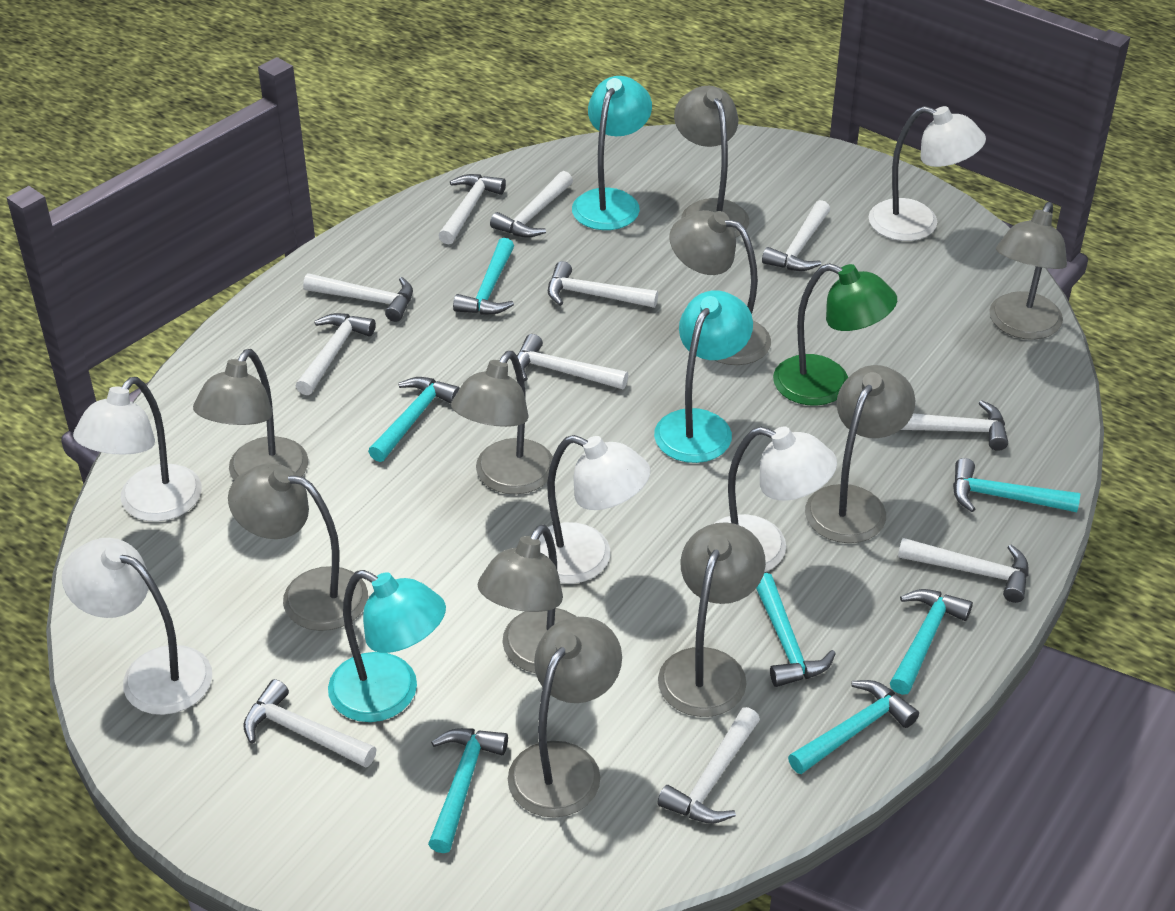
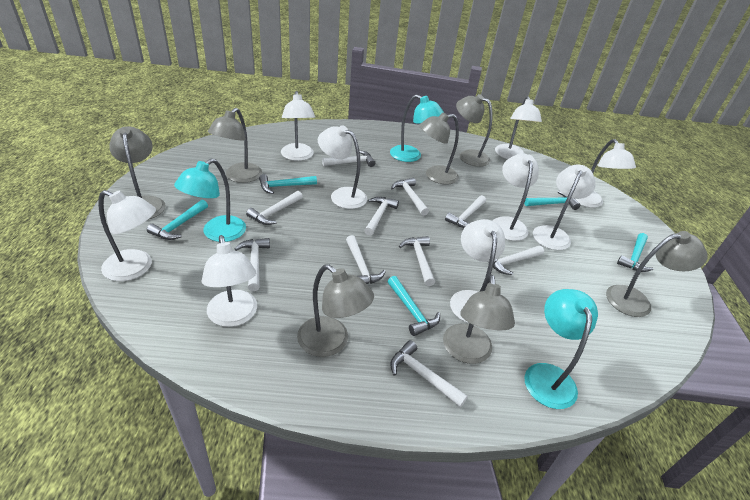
green lamp: 1 -> 0
grey lamp: 10 -> 7
turquoise hammer: 7 -> 5
white hammer: 11 -> 10
white lamp: 5 -> 9

